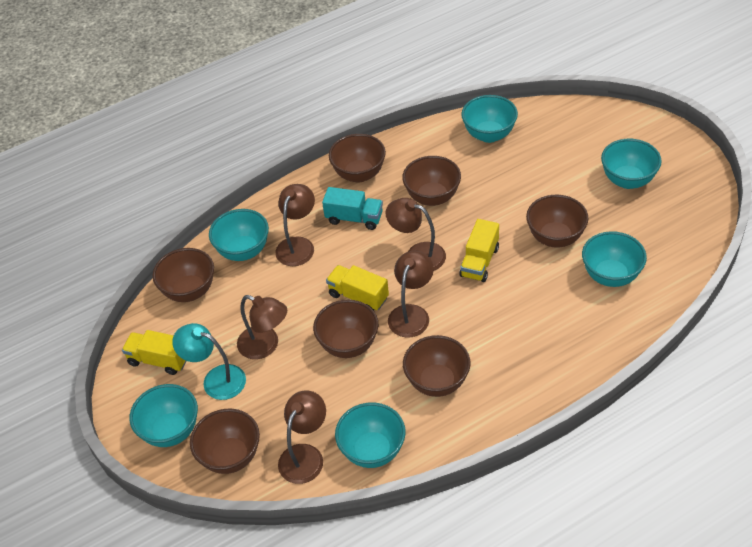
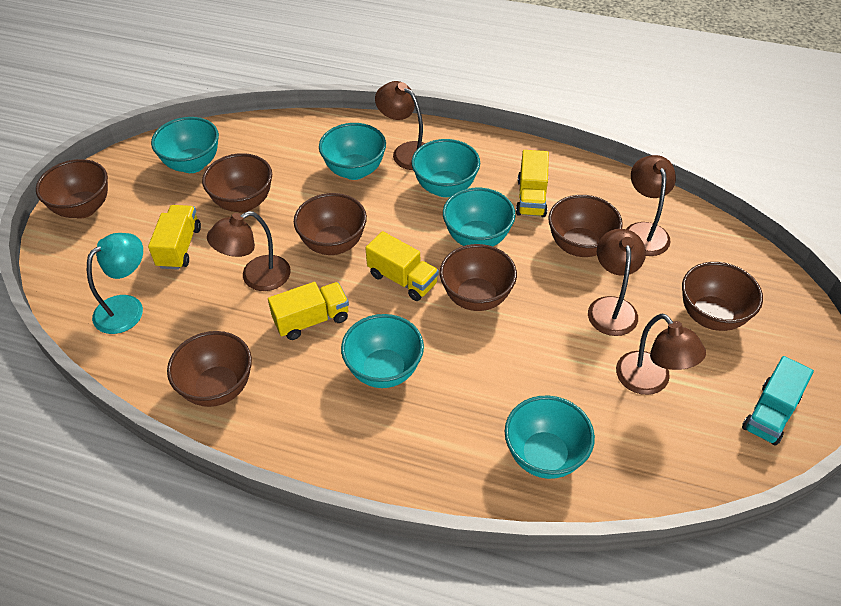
yellow truck: 3 -> 4

